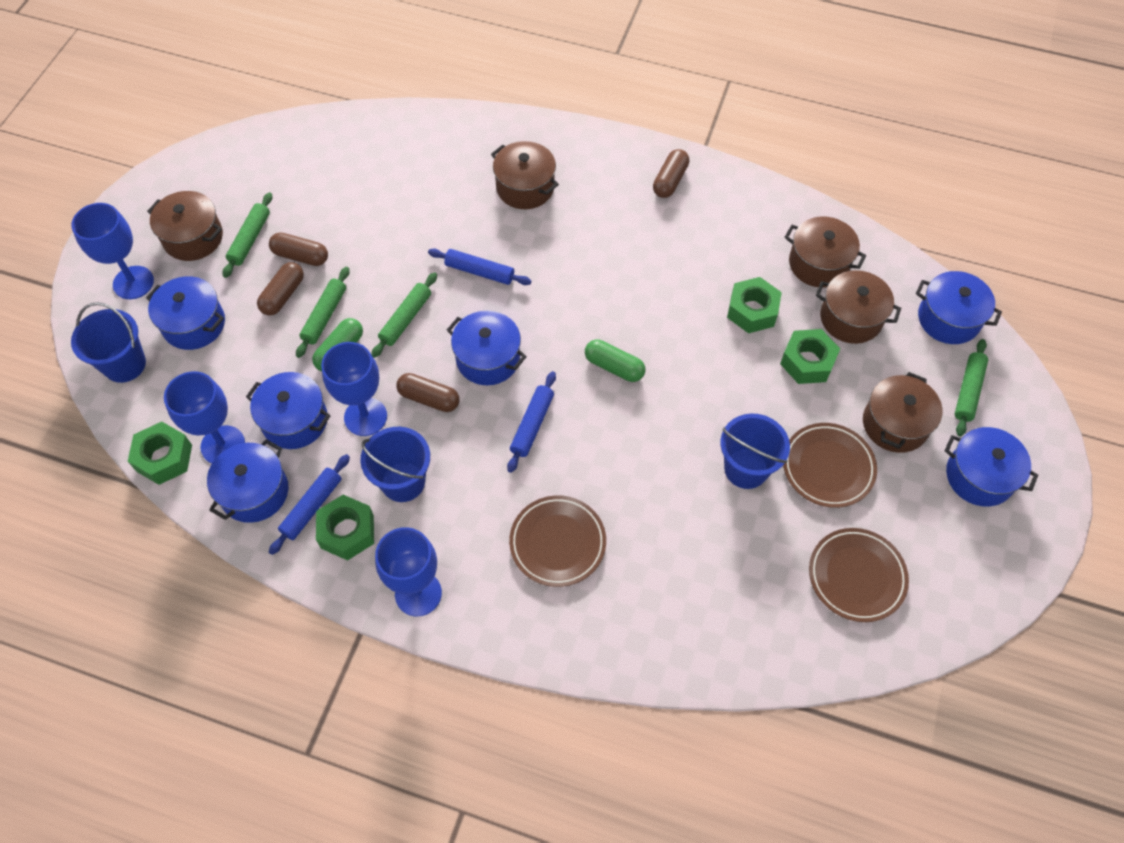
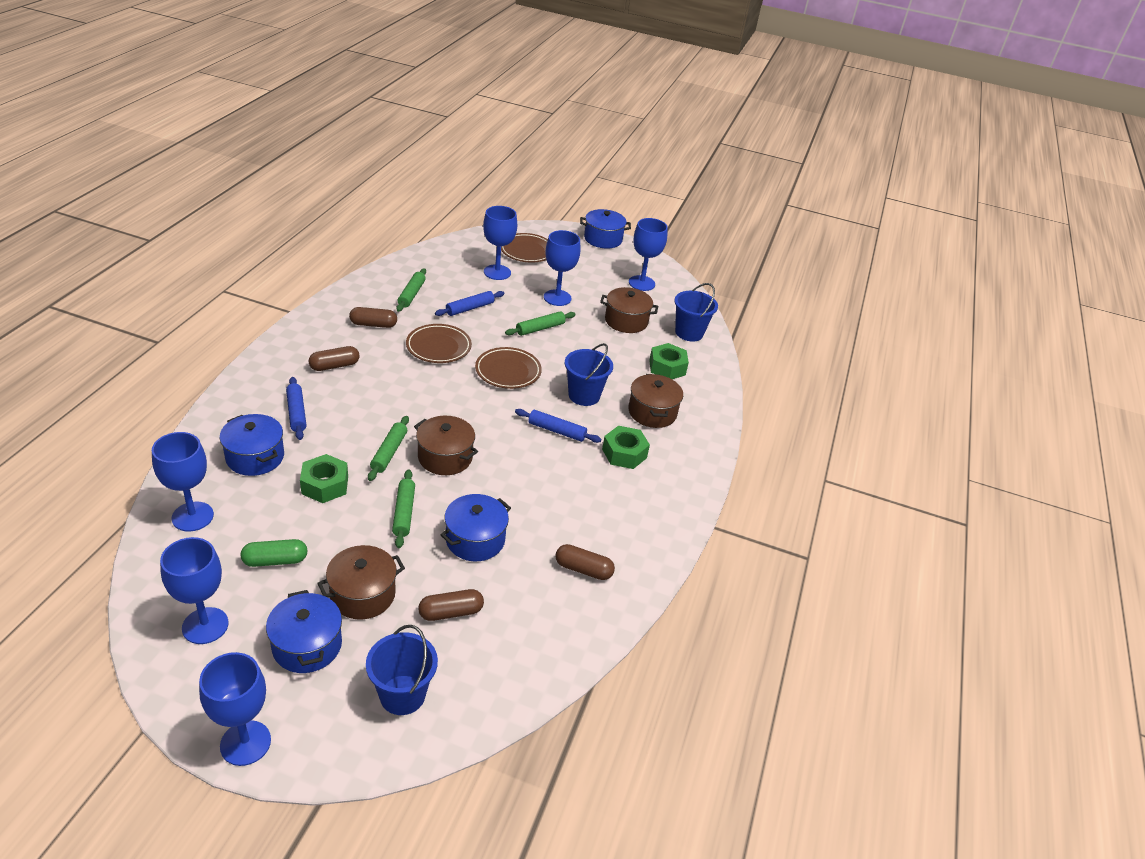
blue goblet: 4 -> 6
blue pot: 6 -> 4
brown pot: 5 -> 4
green capsule: 2 -> 1
green nut: 4 -> 3

